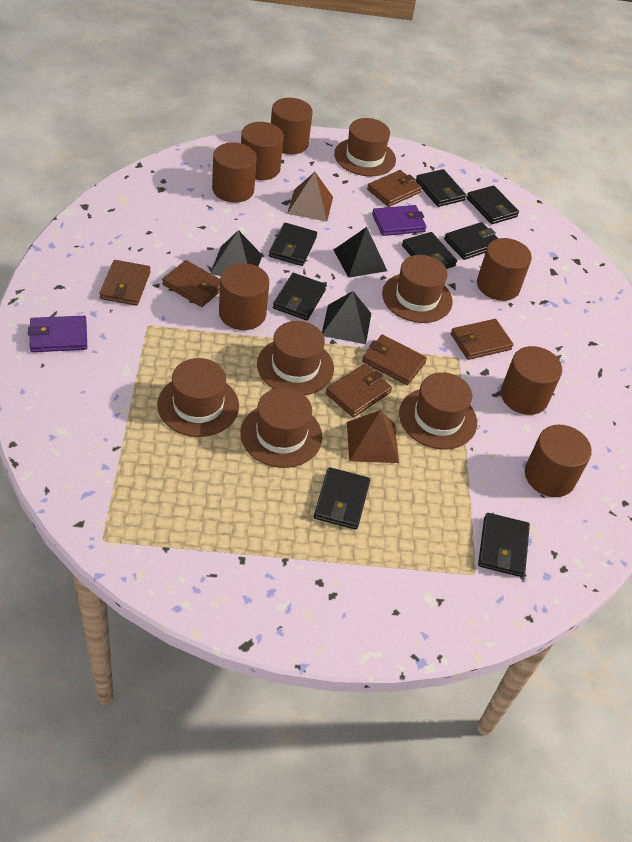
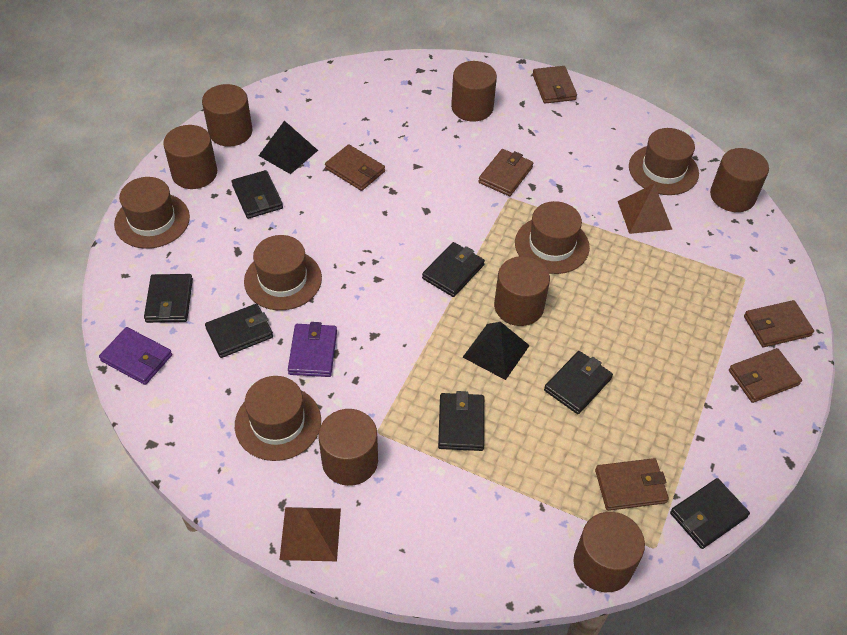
black pyramid: 3 -> 2
black wallet: 8 -> 7
brown hat: 6 -> 5

